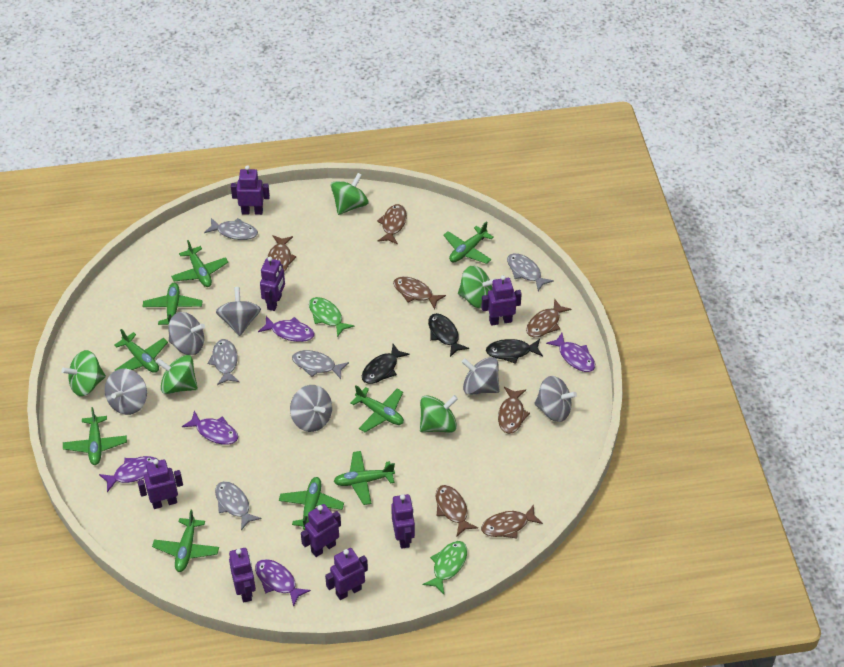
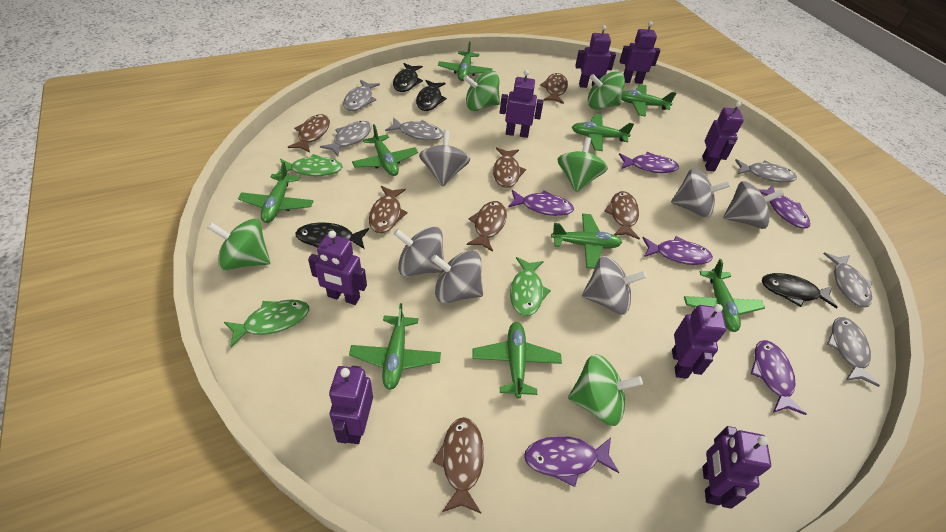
black fish: 3 -> 4
green fish: 2 -> 3
grey fish: 5 -> 6
purple fish: 5 -> 6

